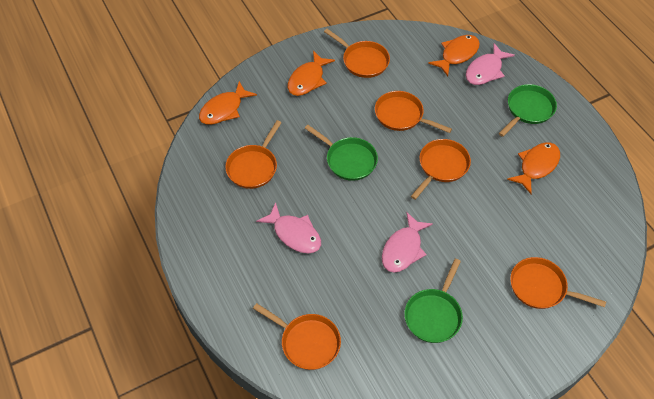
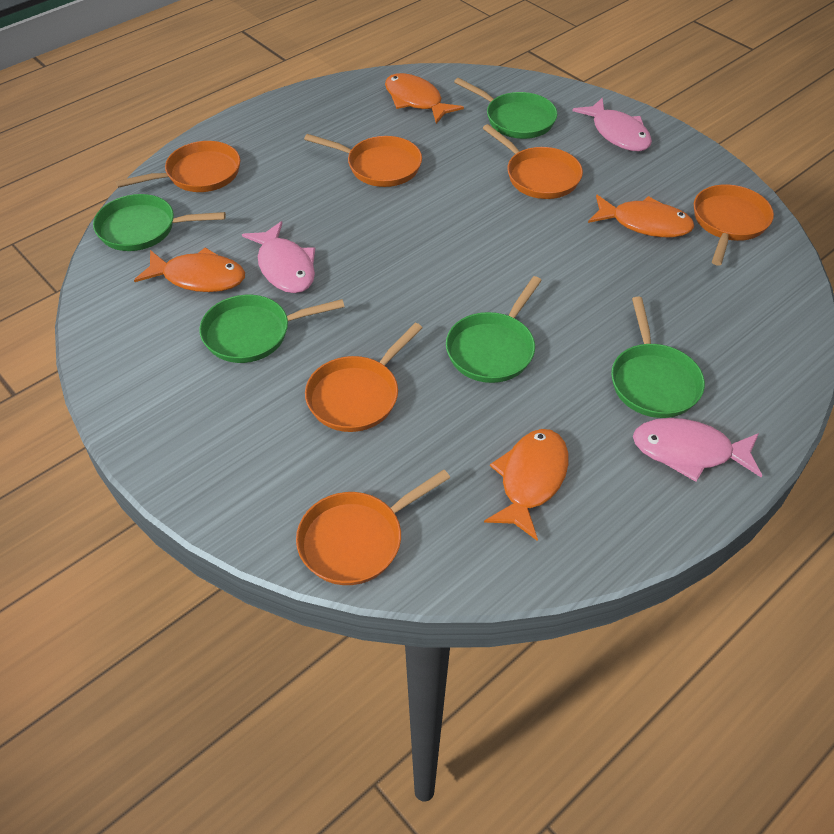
green pan: 3 -> 5

